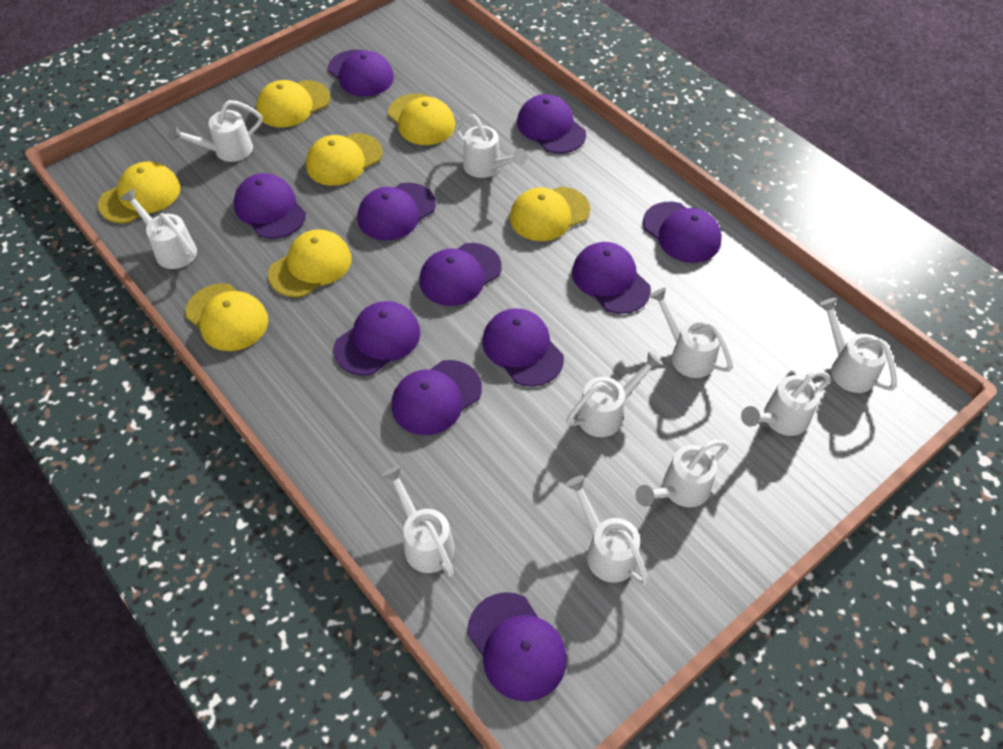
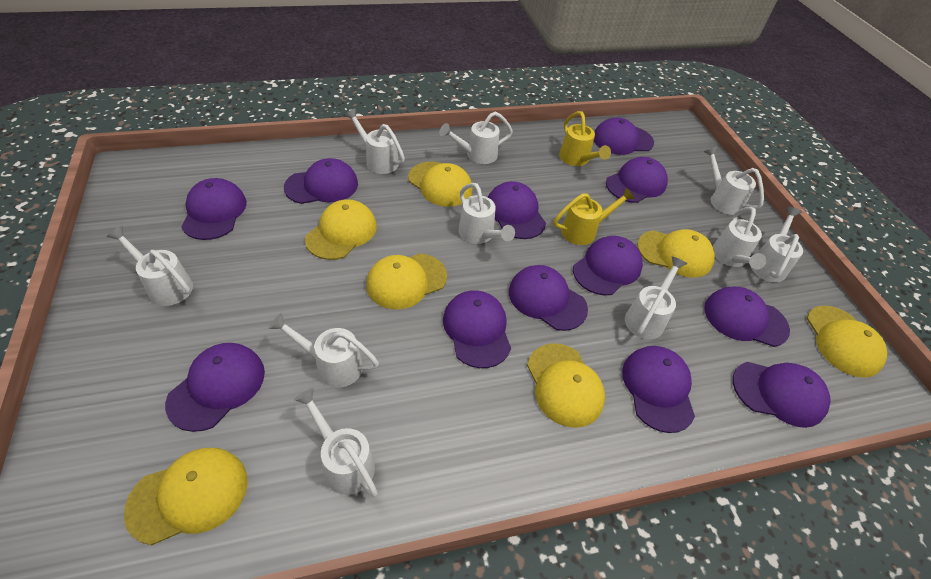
purple cap: 11 -> 12
yellow watering can: 0 -> 2

